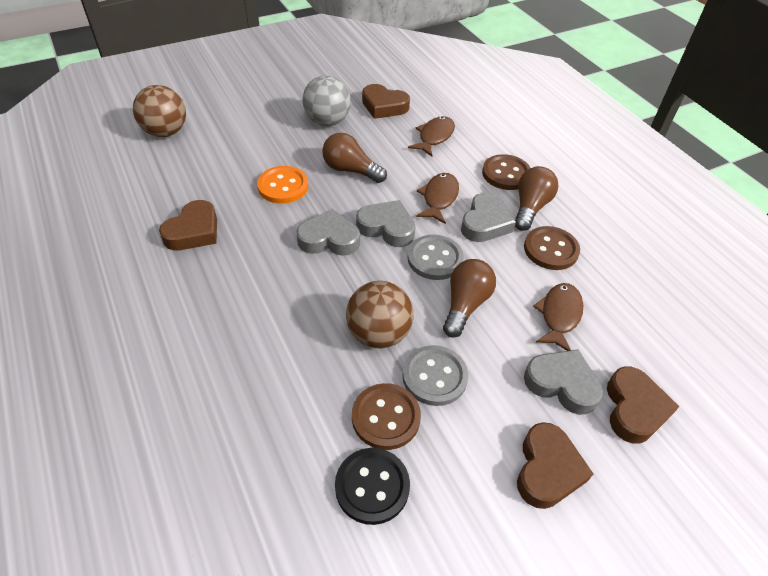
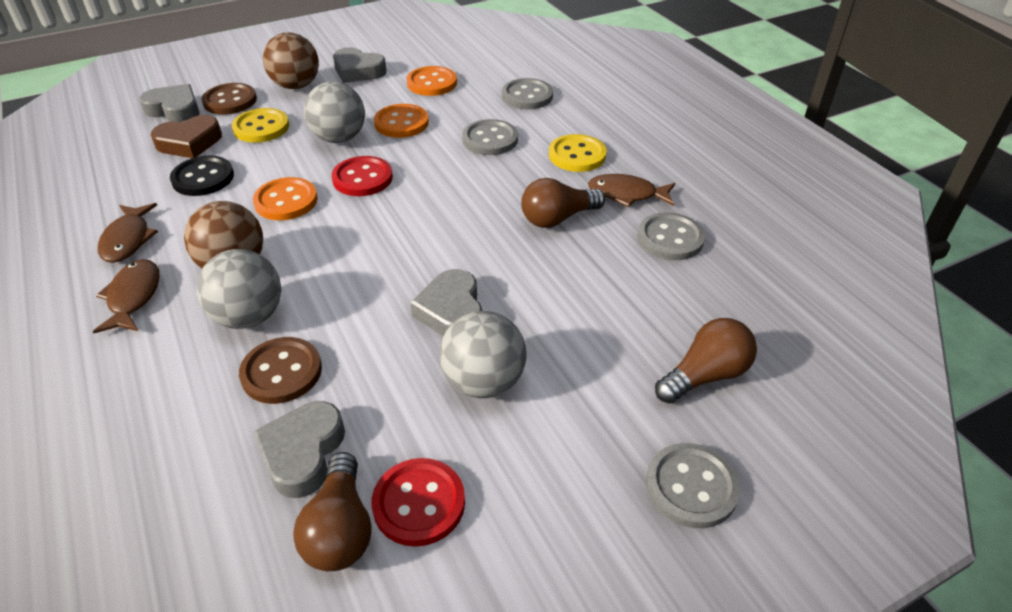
brown button: 3 -> 2
brown heart: 4 -> 1
grey ball: 1 -> 3
grey button: 2 -> 4
orange button: 1 -> 3
red button: 0 -> 2
yellow button: 0 -> 2

